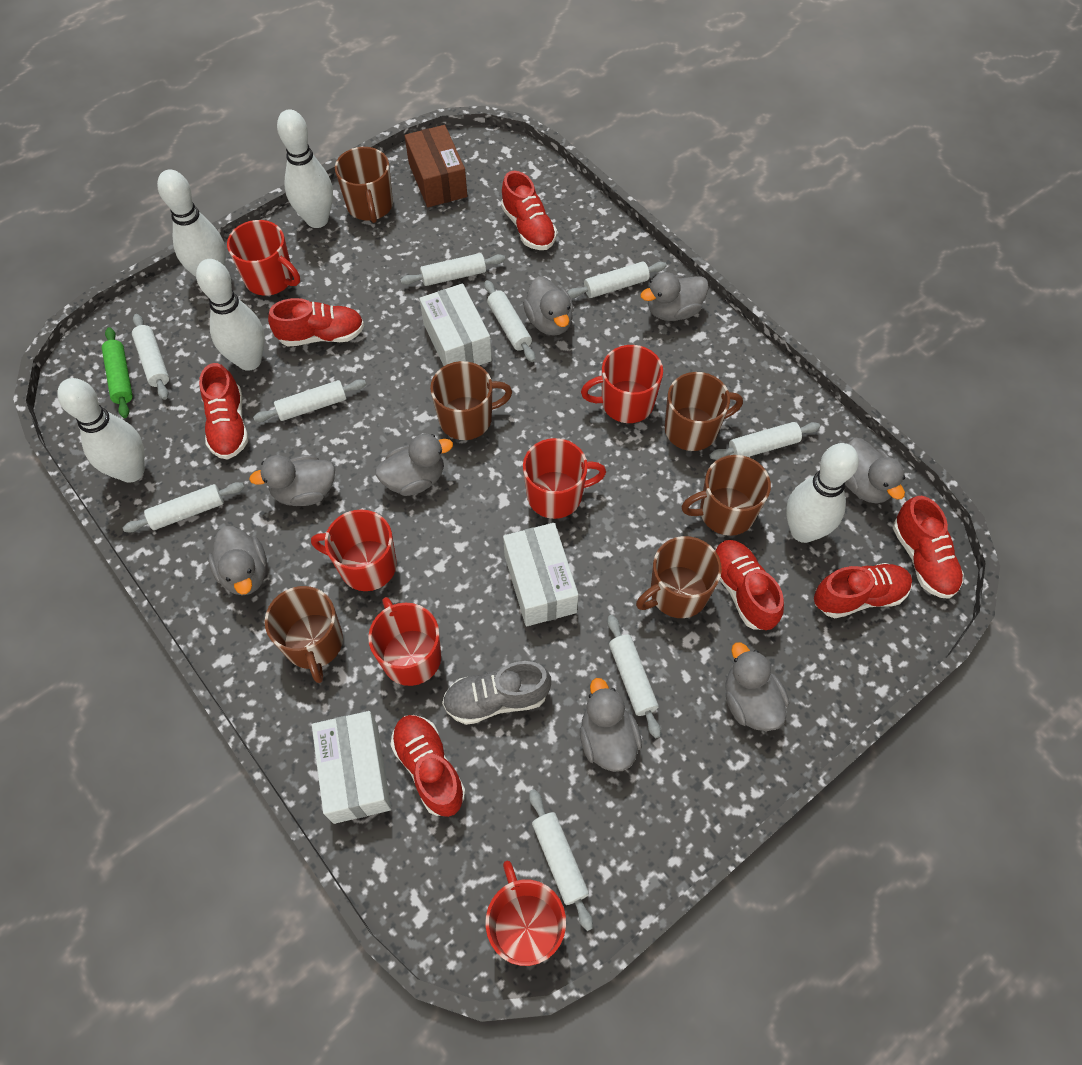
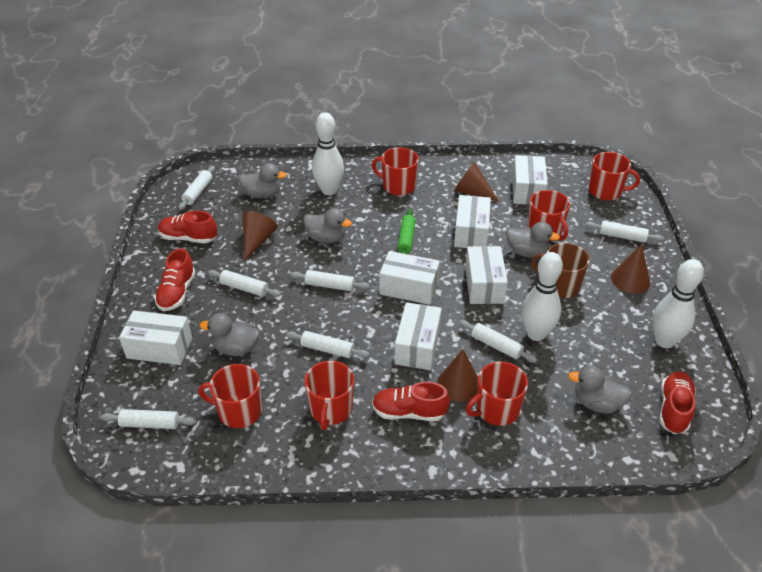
brown box: 1 -> 0
brown cone: 0 -> 4
brown mug: 6 -> 1
grey duck: 8 -> 5
grey shoe: 1 -> 0
red shoe: 7 -> 4
white bowling pin: 5 -> 3
white box: 3 -> 6
white rolling pin: 9 -> 7

